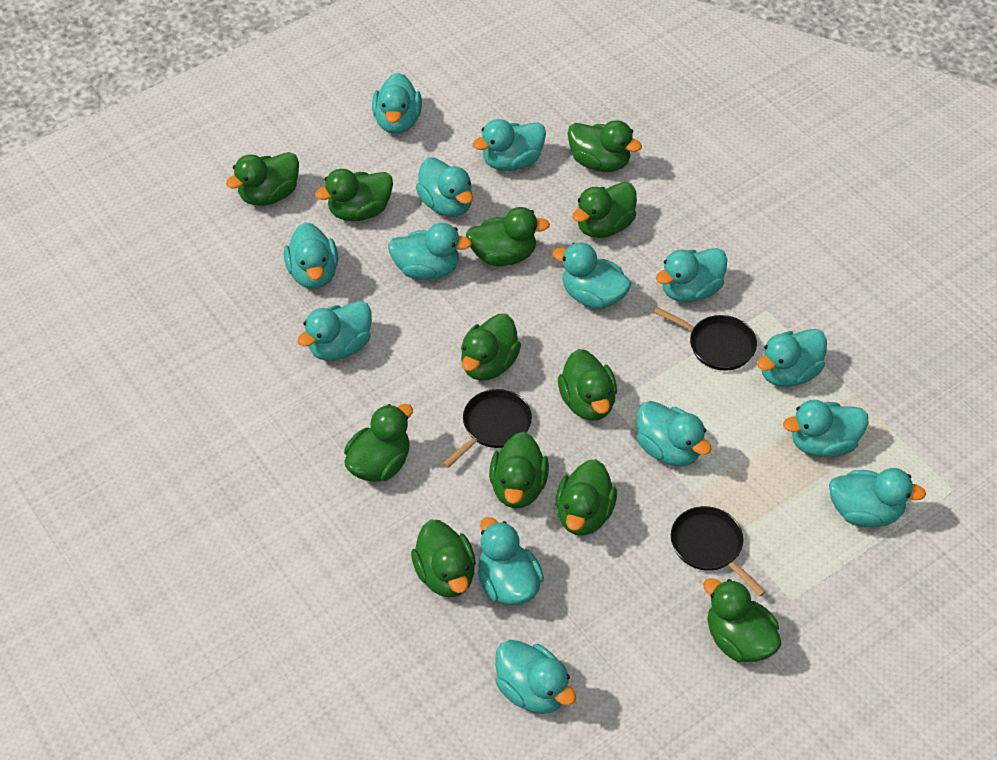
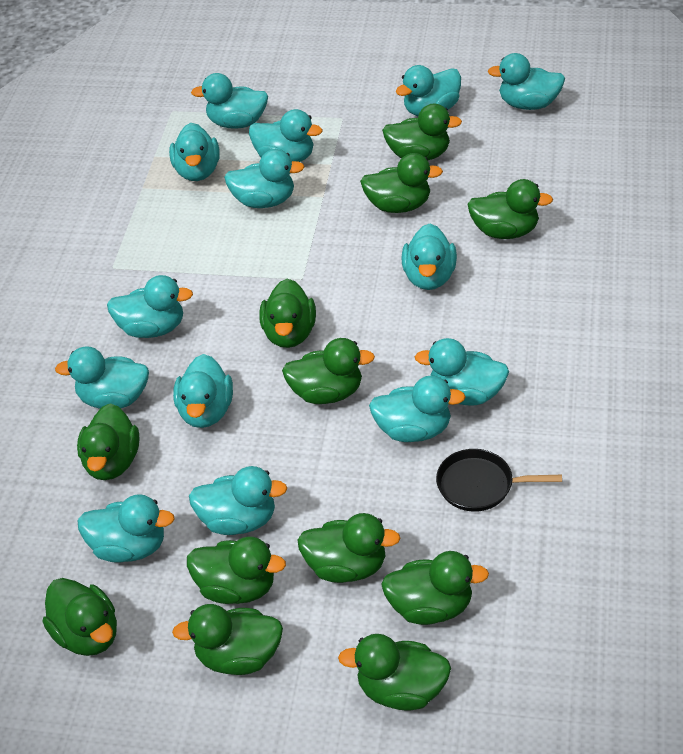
black pan: 3 -> 1

